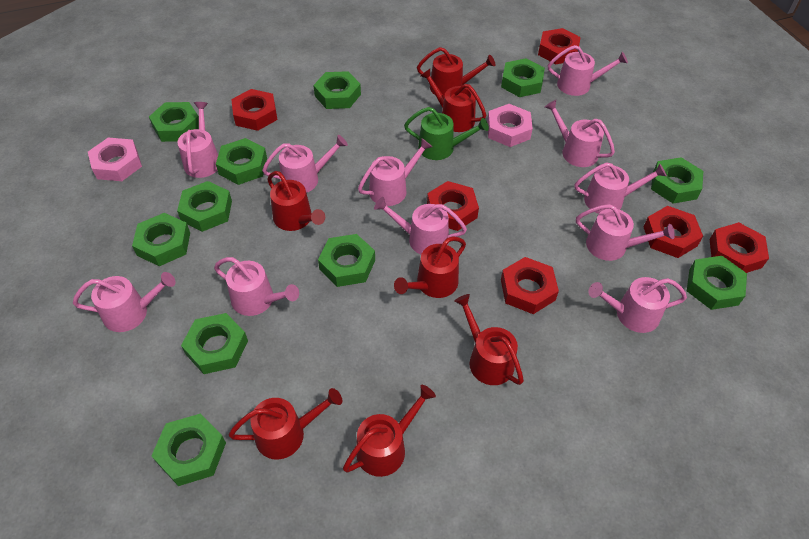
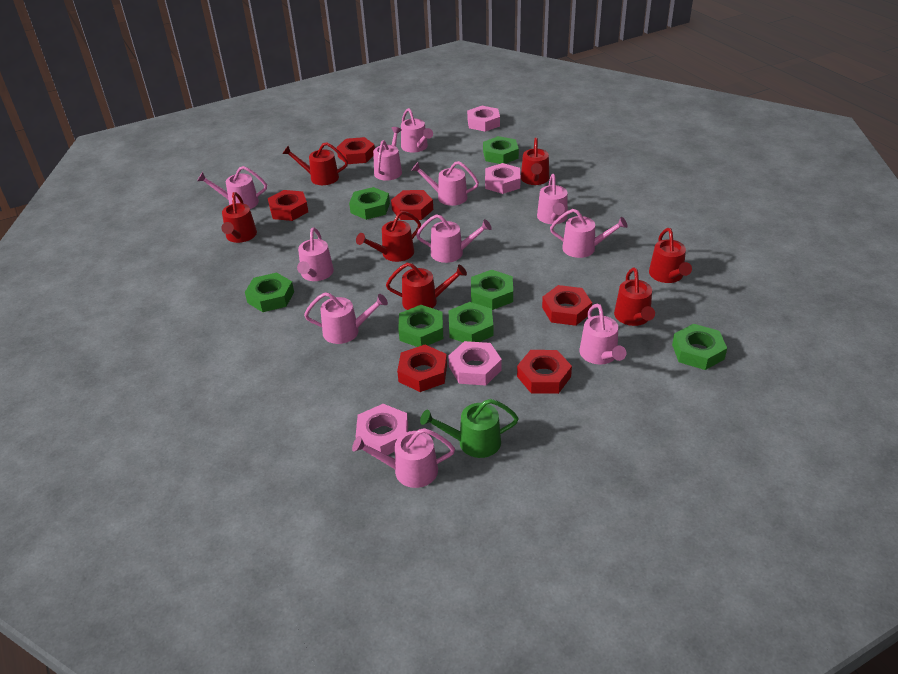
green nut: 11 -> 7
pink nut: 2 -> 4

